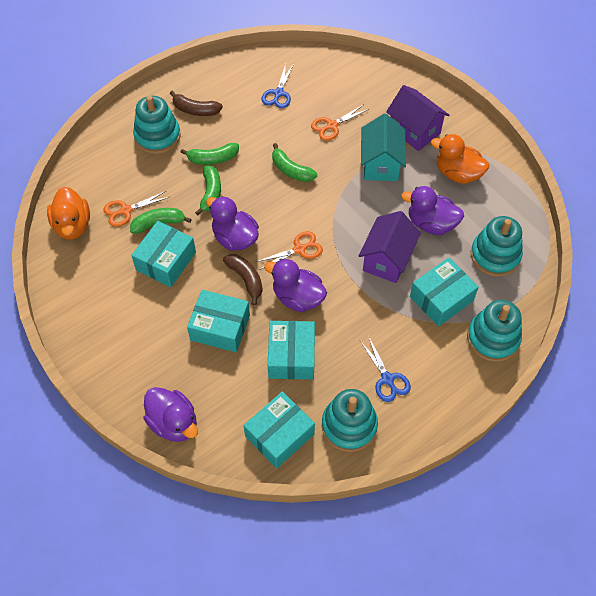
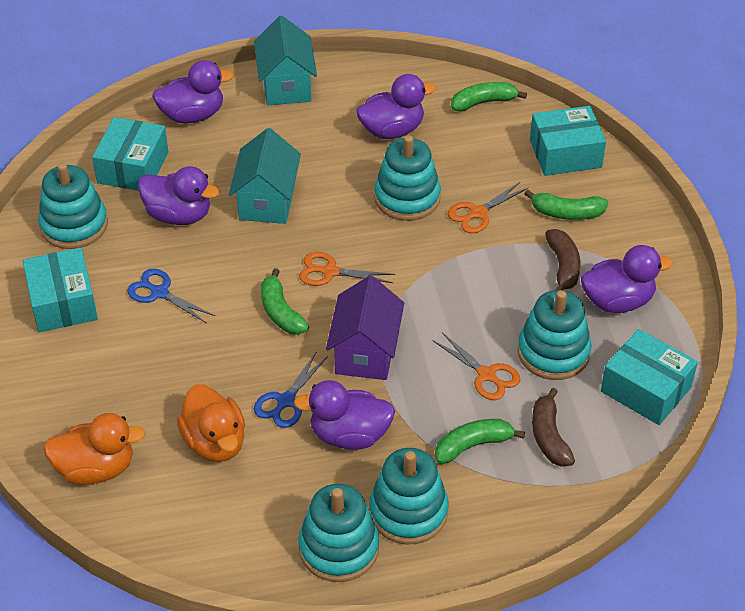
purple duck: 4 -> 5
purple house: 2 -> 1
turquoise box: 5 -> 4
turquoise house: 1 -> 2
turquoise stacking toy: 4 -> 5

